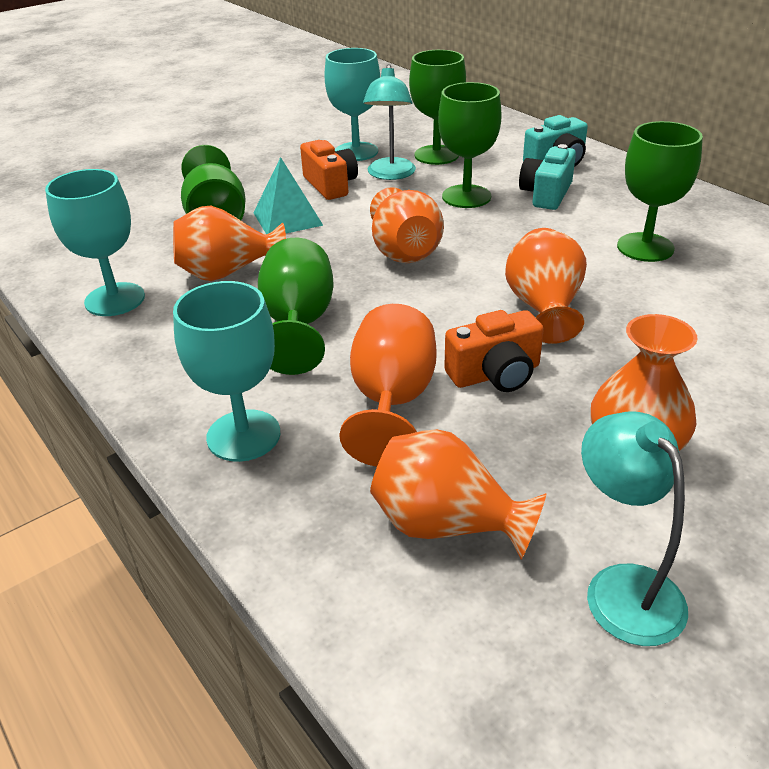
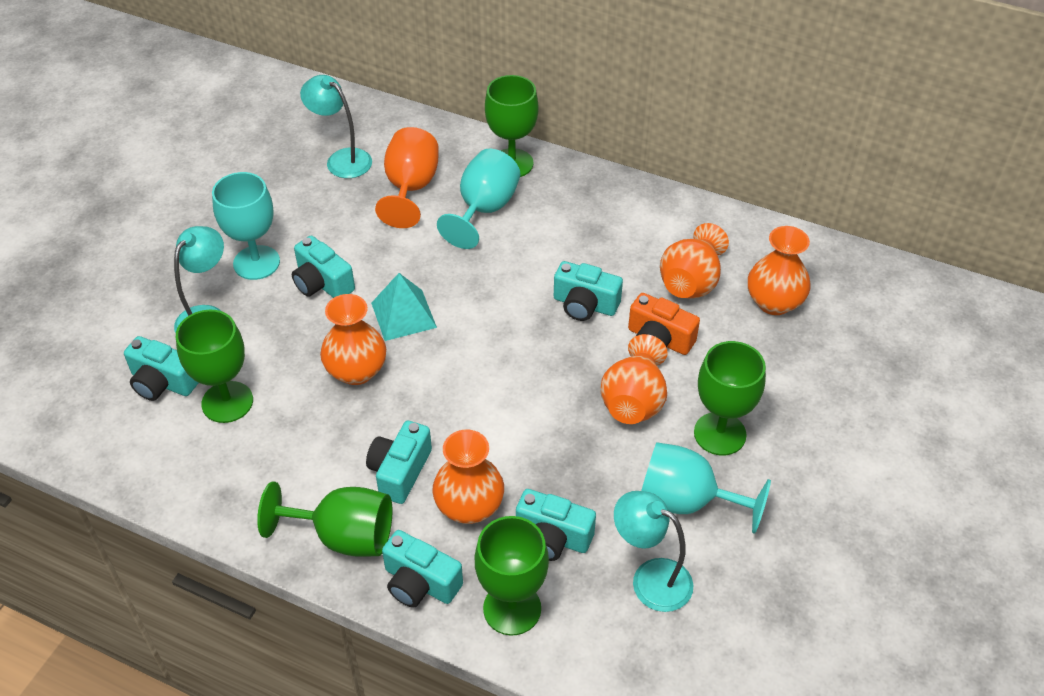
orange camera: 2 -> 1
turquoise camera: 2 -> 6
turquoise lamp: 2 -> 3

